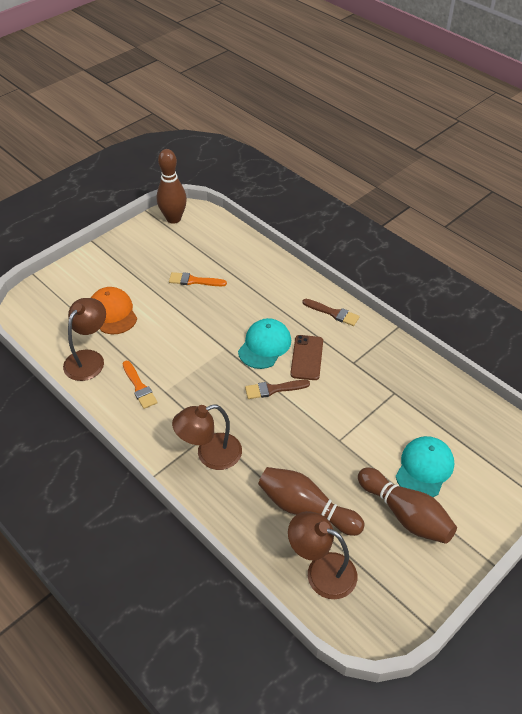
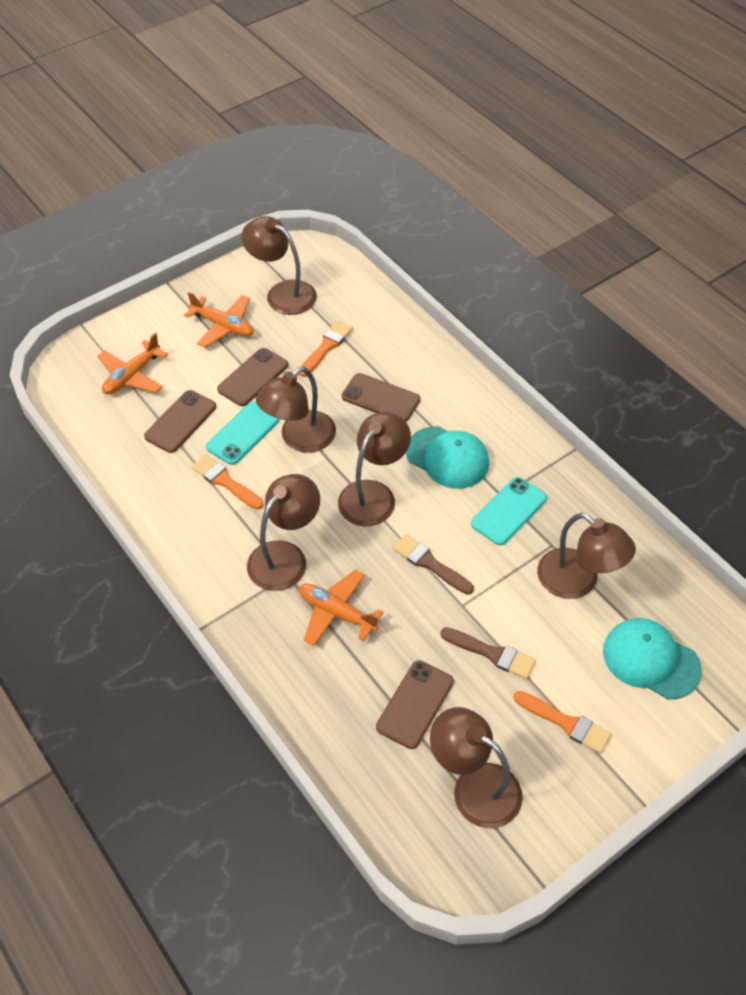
brown bowling pin: 3 -> 0
brown lamp: 3 -> 6
brown phone: 1 -> 4
orange brush: 2 -> 3
orange cap: 1 -> 0
orange plane: 0 -> 3
turquoise phone: 0 -> 2

